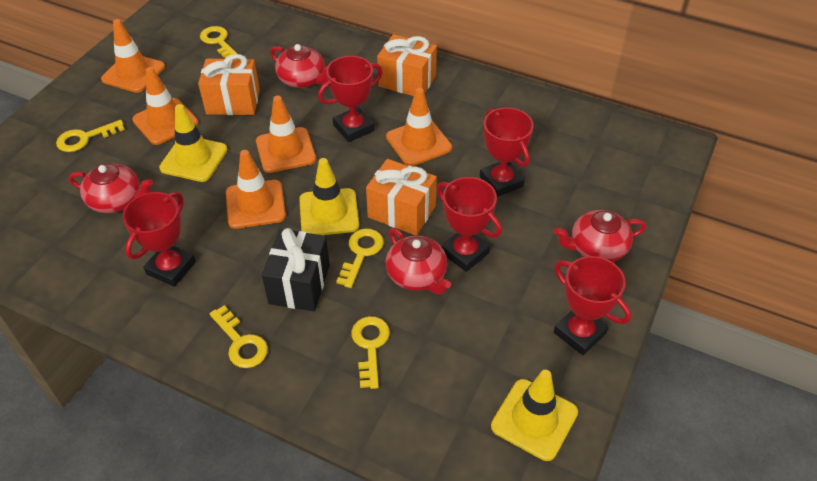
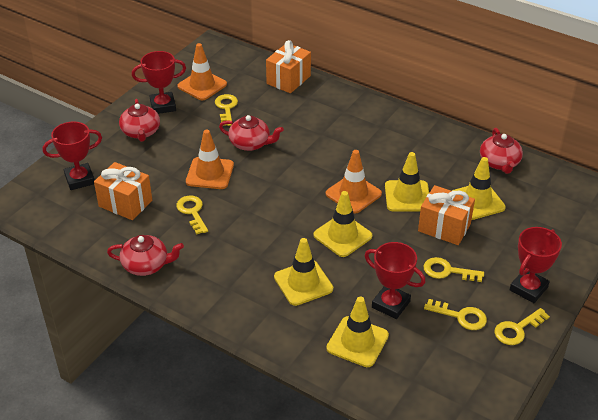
black gift: 1 -> 0
orange traffic cone: 5 -> 3
red trophy: 5 -> 4
yellow traffic cone: 3 -> 5

